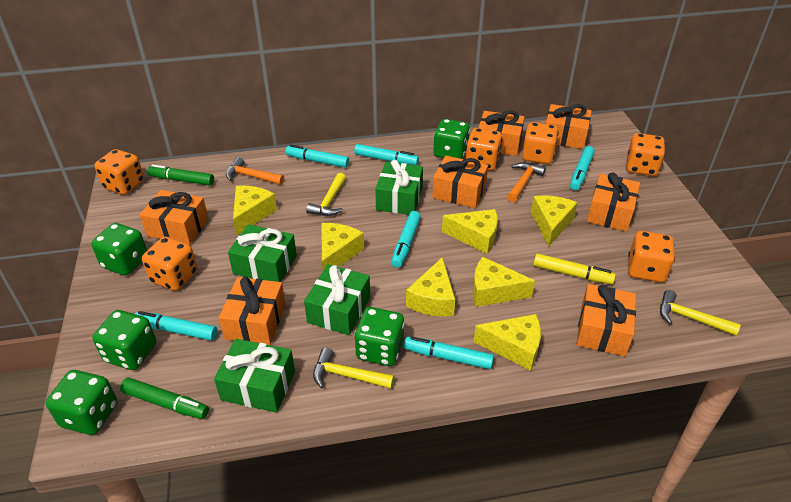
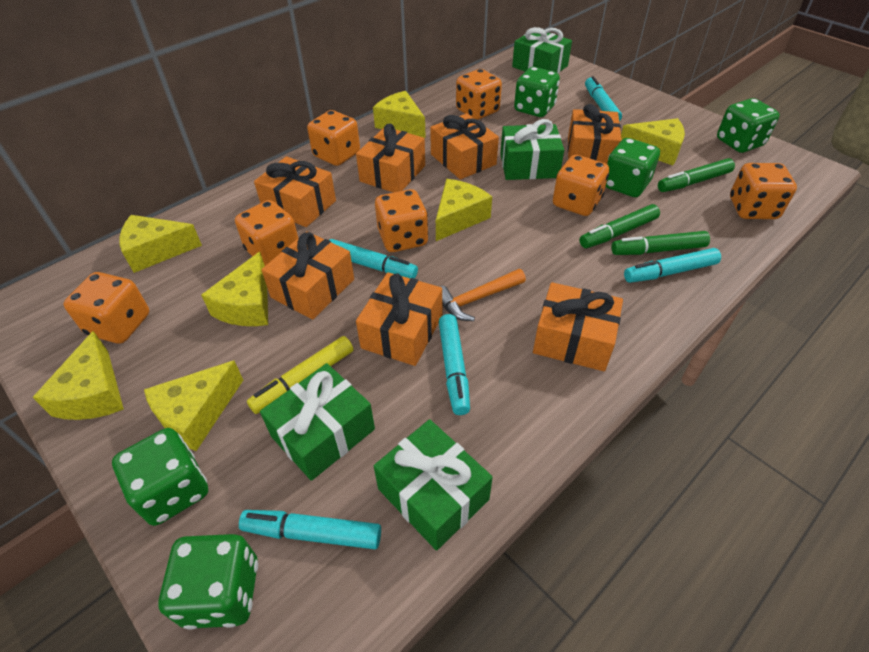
green marker: 2 -> 3
orange dice: 6 -> 7
orange hammer: 2 -> 1
turquoise marker: 6 -> 5
yellow hammer: 3 -> 0

